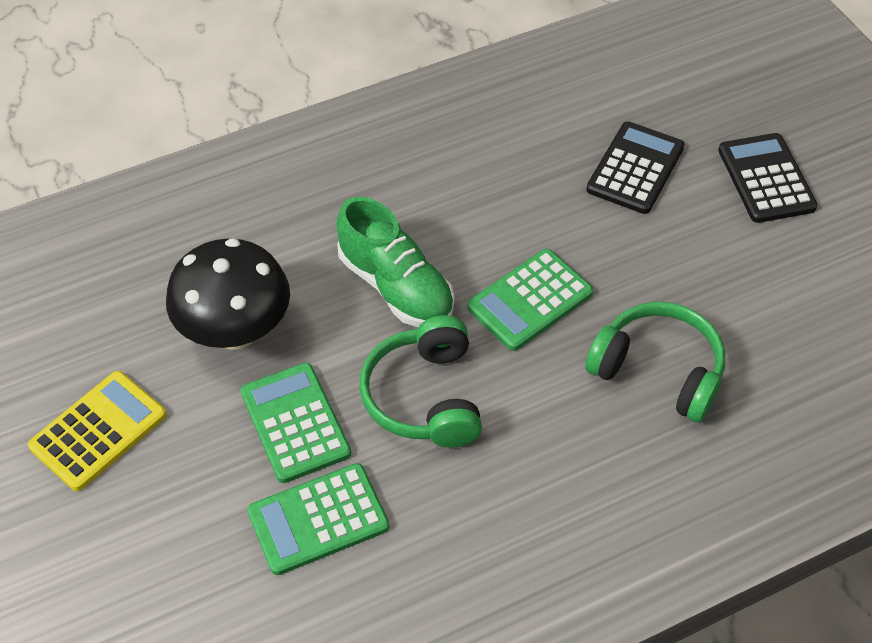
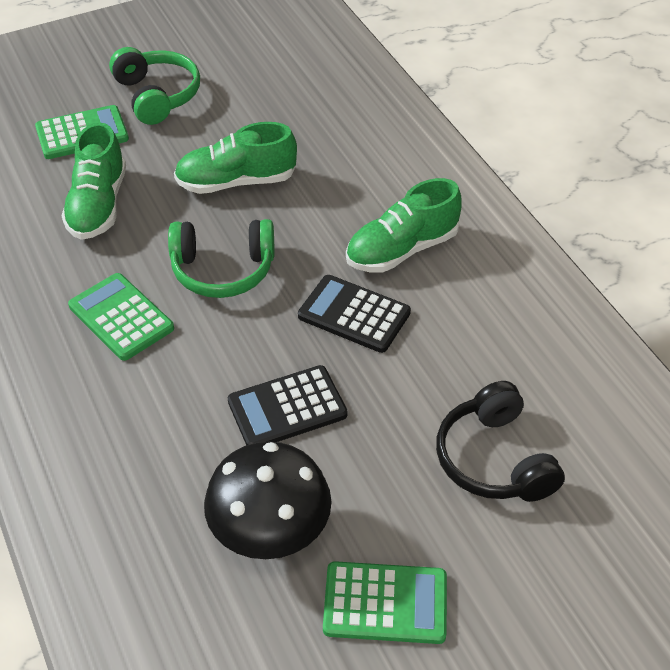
black headphones: 0 -> 1
green shoe: 1 -> 3
yellow calculator: 1 -> 0

